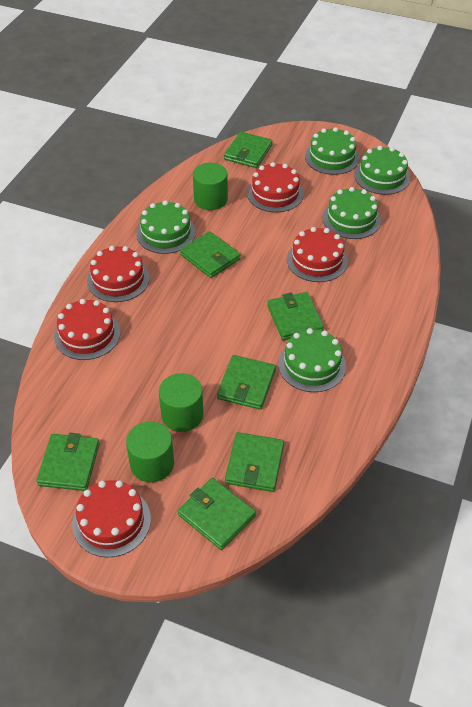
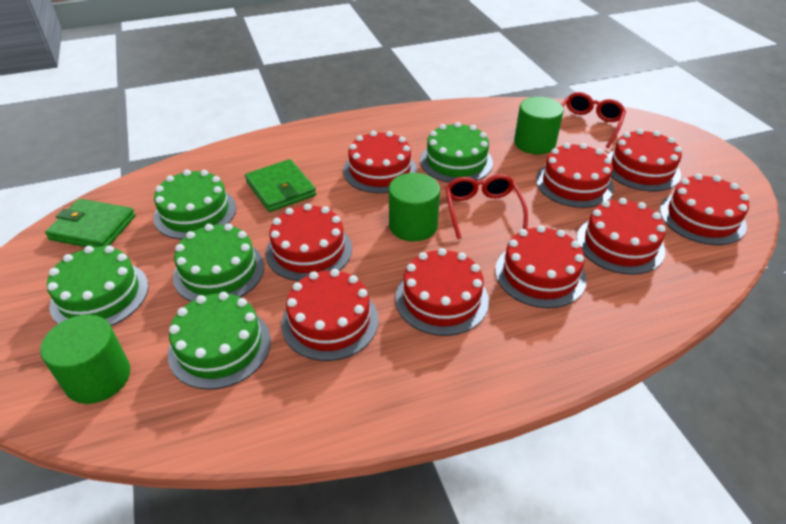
green wallet: 7 -> 2
red cake: 5 -> 9
red glasses: 0 -> 2

